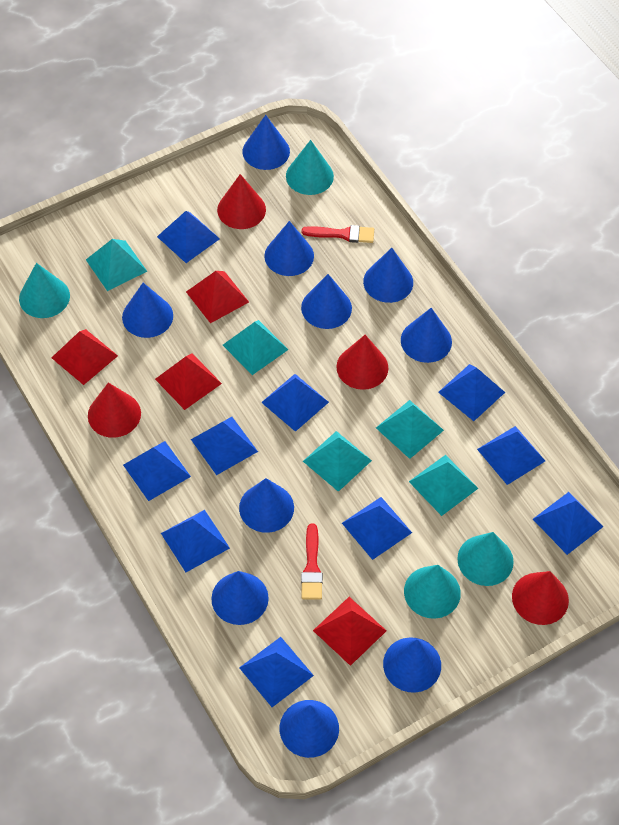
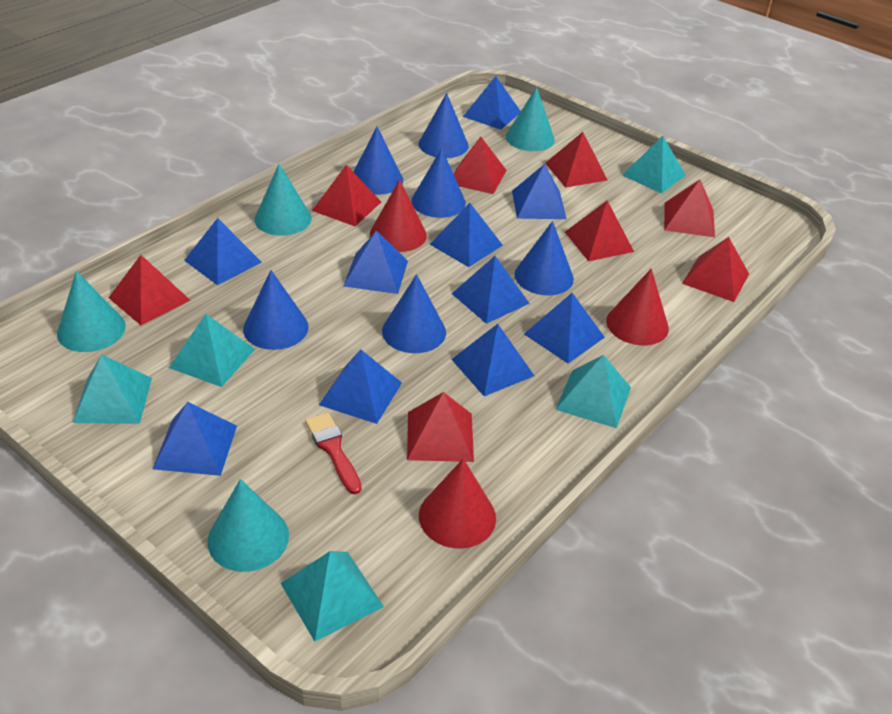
blue cone: 10 -> 6
red brush: 2 -> 1
red cone: 4 -> 3
red pyramid: 4 -> 8

